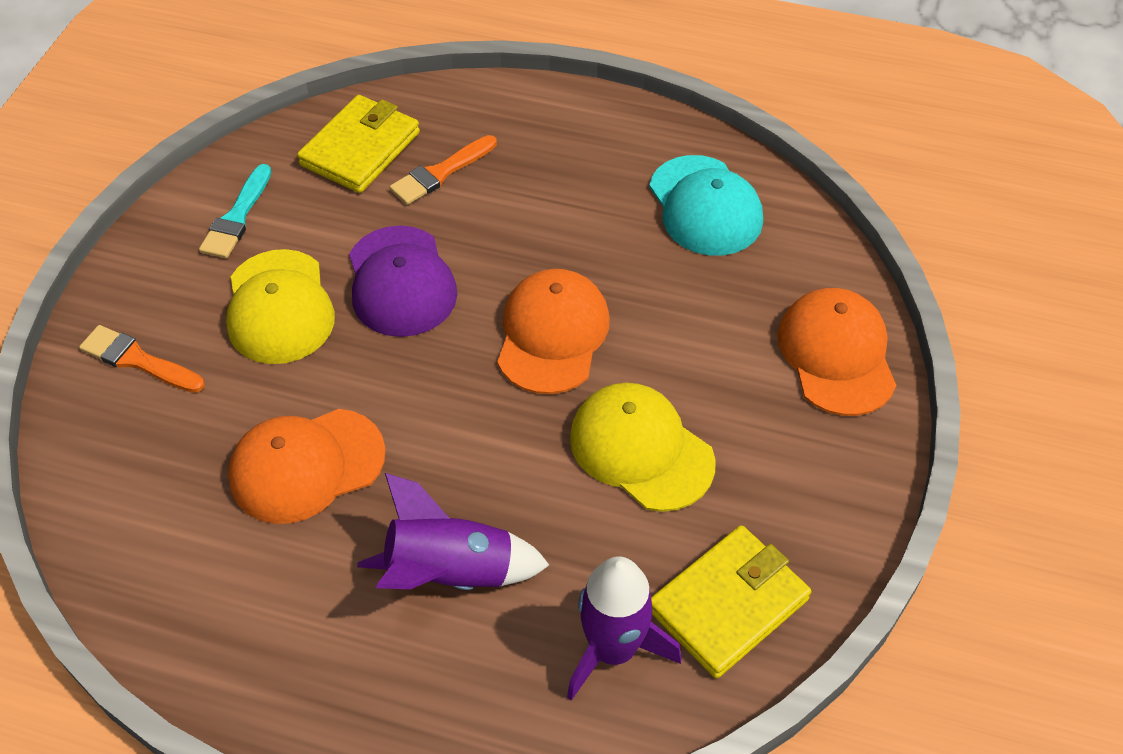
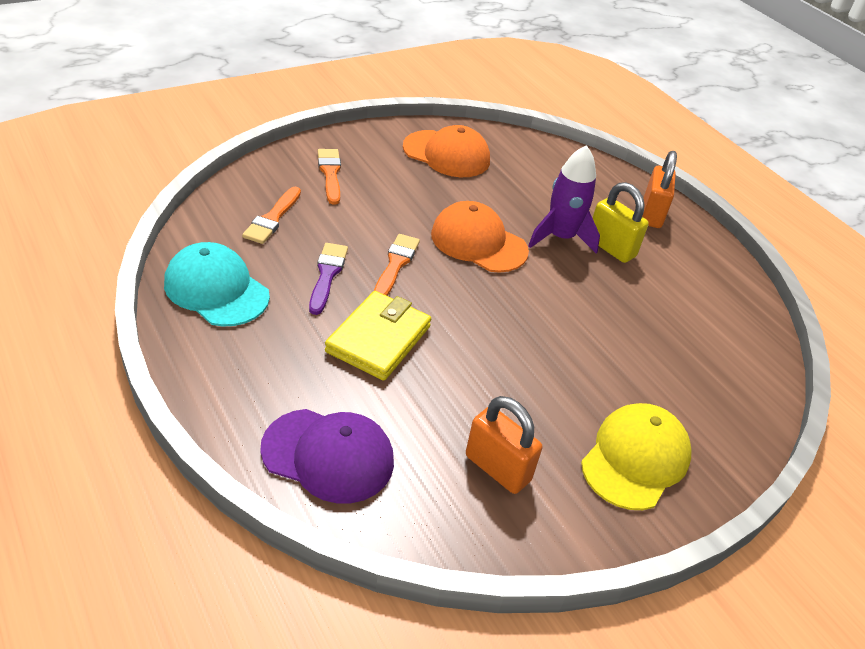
orange brush: 2 -> 3
orange cap: 3 -> 2
orange padlock: 0 -> 2
purple brush: 0 -> 1
purple rocket: 2 -> 1
turquoise brush: 1 -> 0
yellow cap: 2 -> 1
yellow padlock: 0 -> 1
yellow wallet: 2 -> 1

